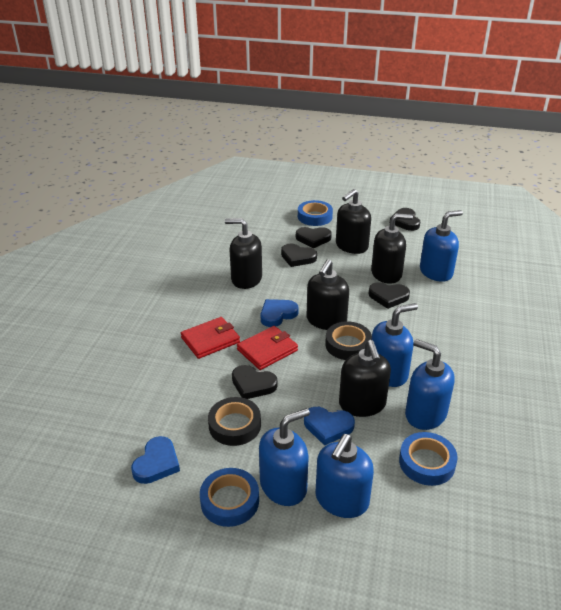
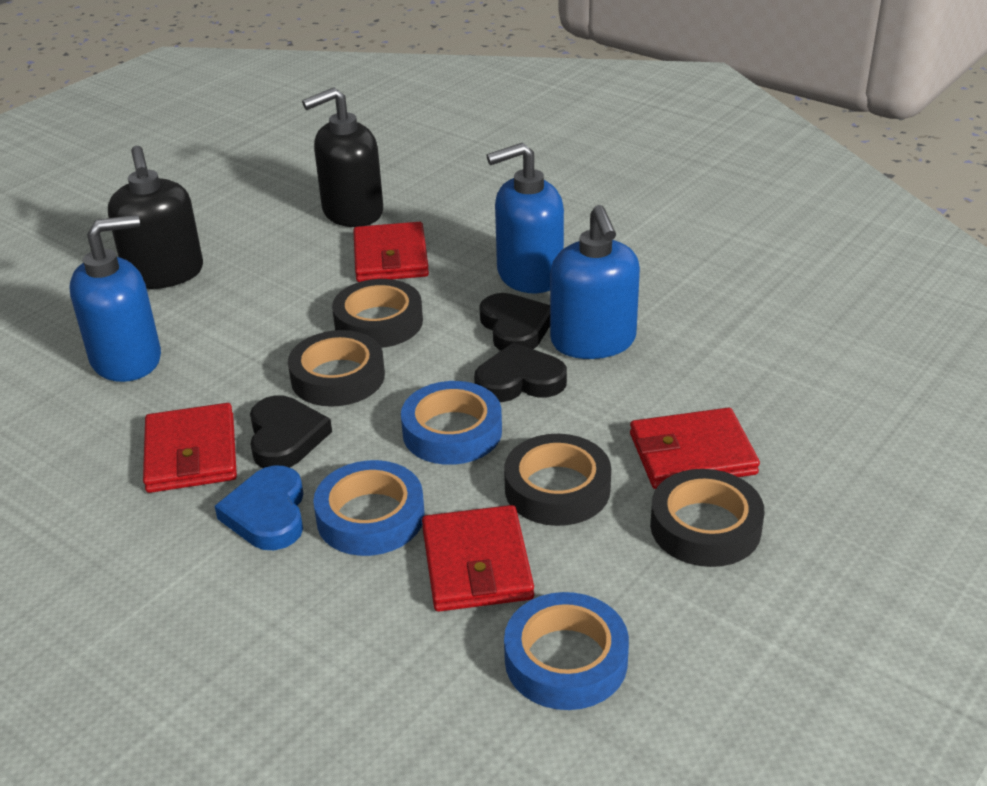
black heart: 5 -> 3
black soap dispenser: 5 -> 2
black tape: 2 -> 4
blue heart: 3 -> 1
blue soap dispenser: 5 -> 3
red wallet: 2 -> 4

